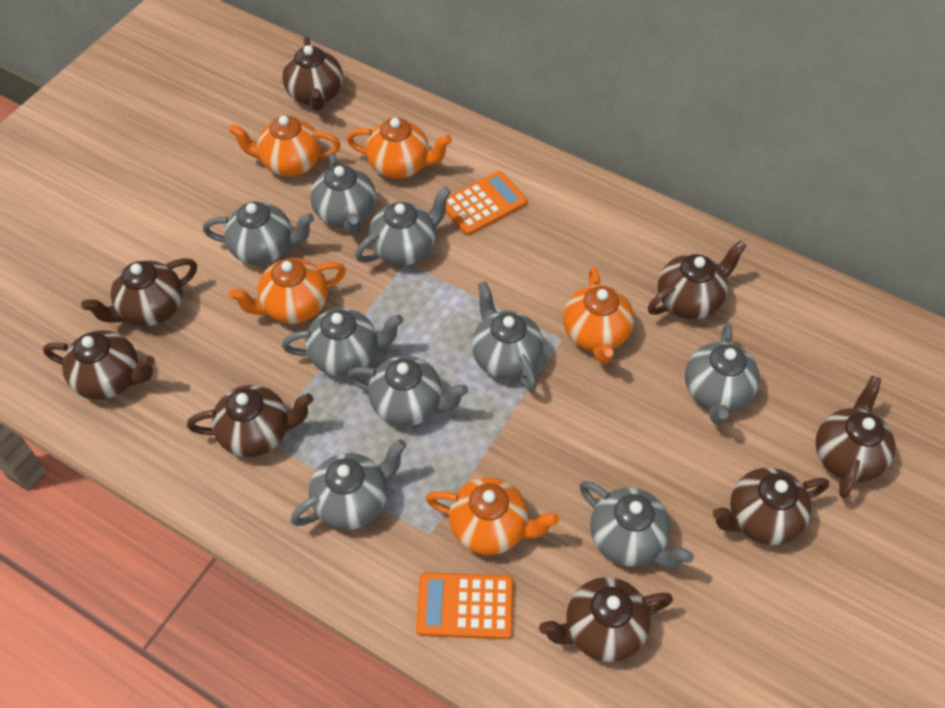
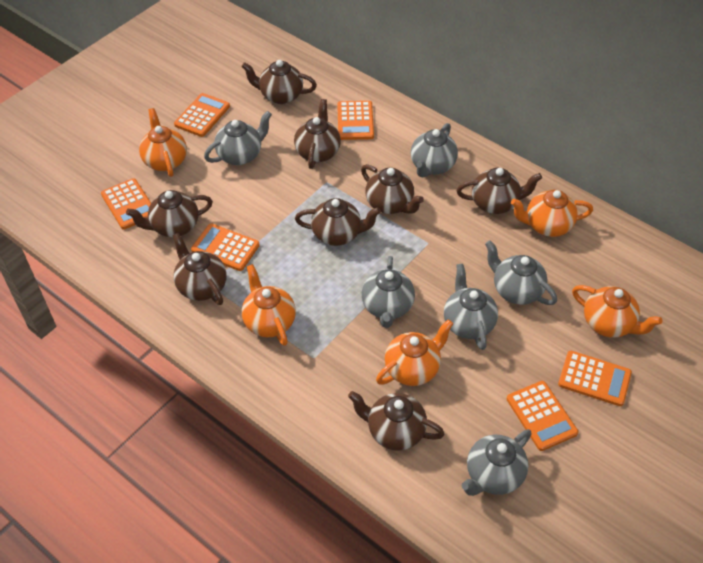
grey teapot: 9 -> 6
orange calculator: 2 -> 6

